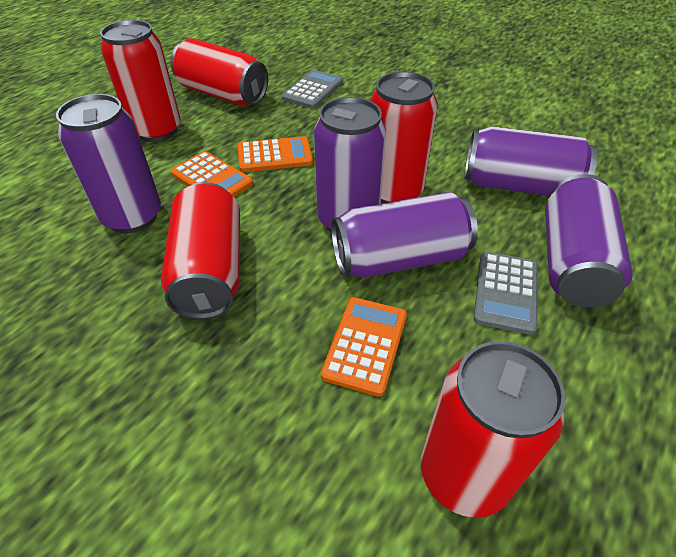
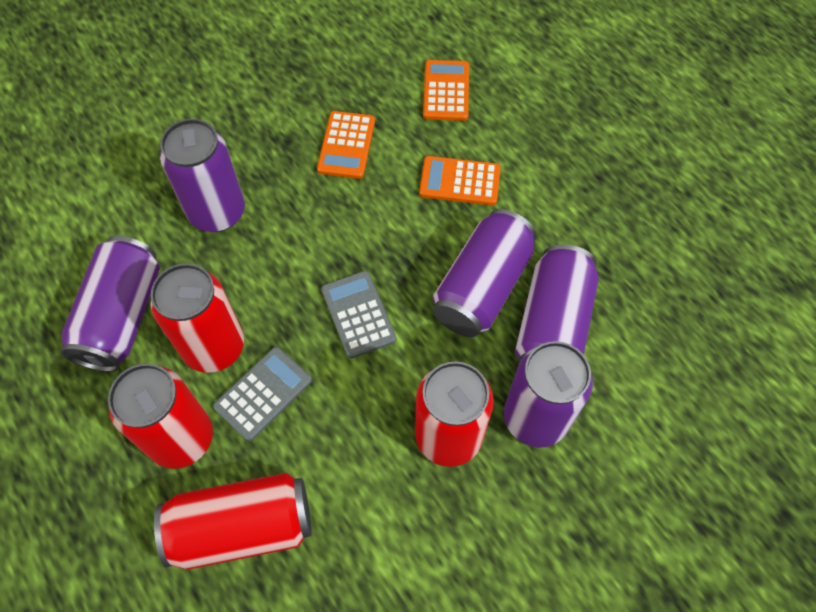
red can: 5 -> 4

